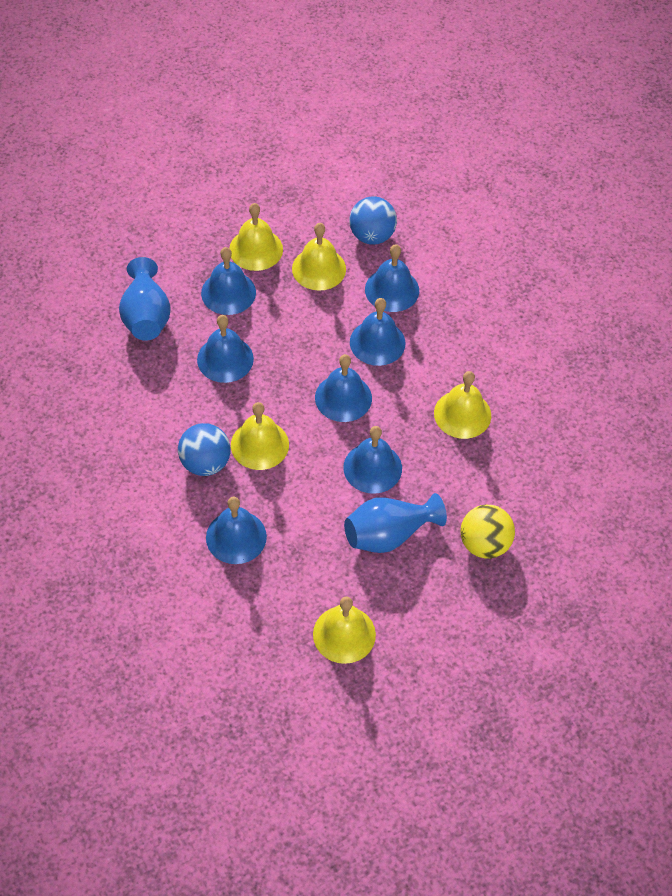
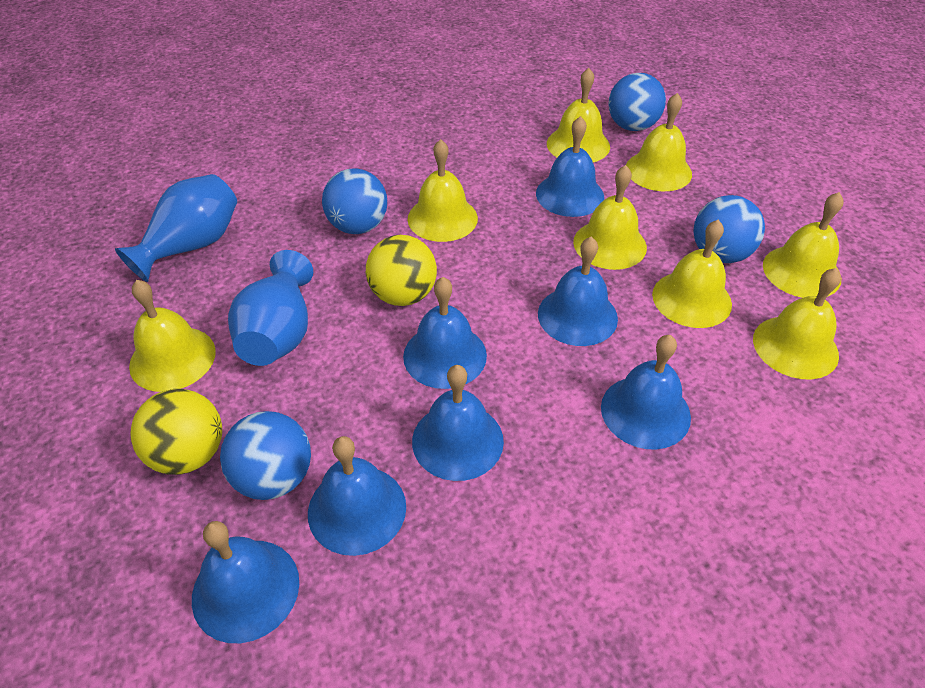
blue ball: 2 -> 4
yellow ball: 1 -> 2
yellow bell: 5 -> 8

